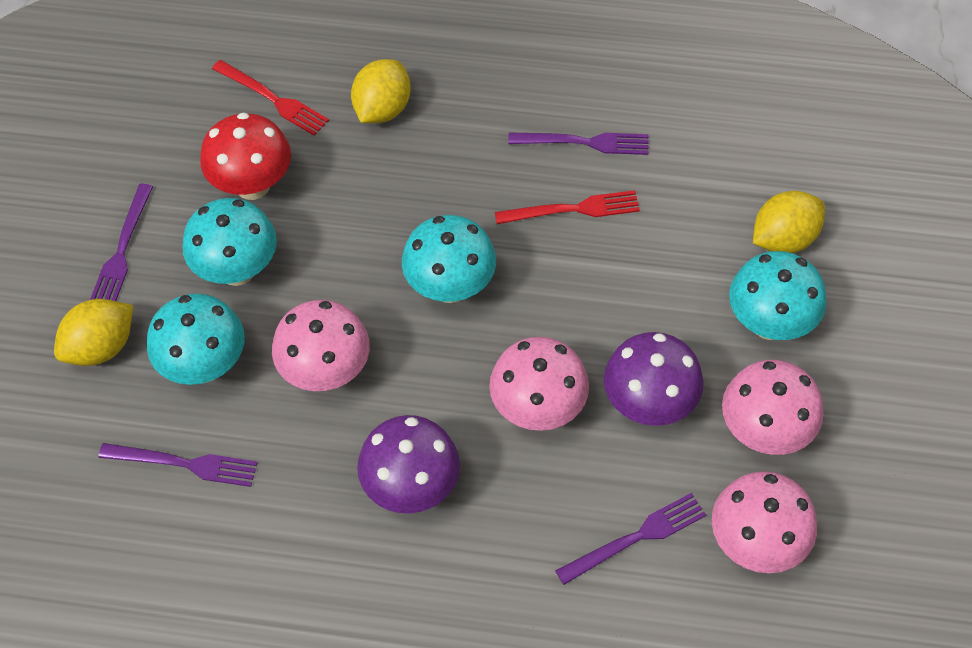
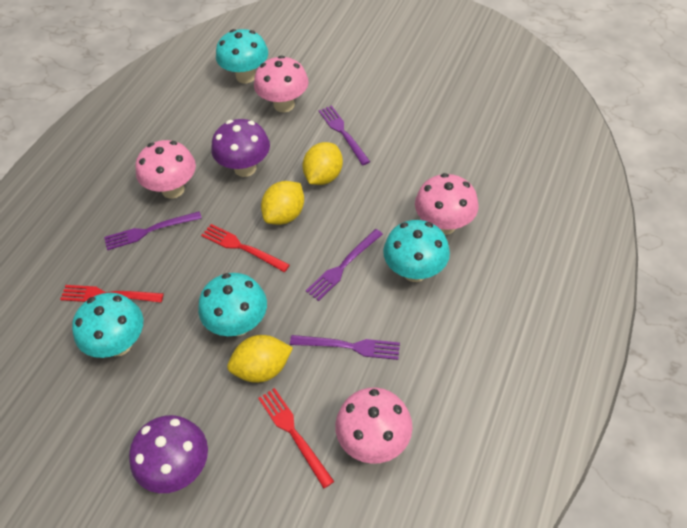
red fork: 2 -> 3
red mushroom: 1 -> 0

